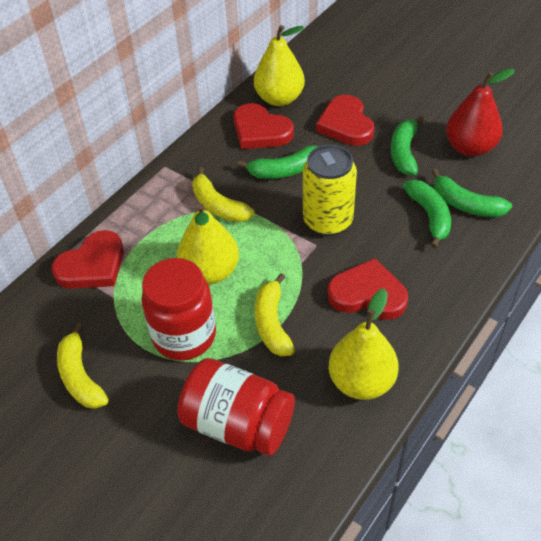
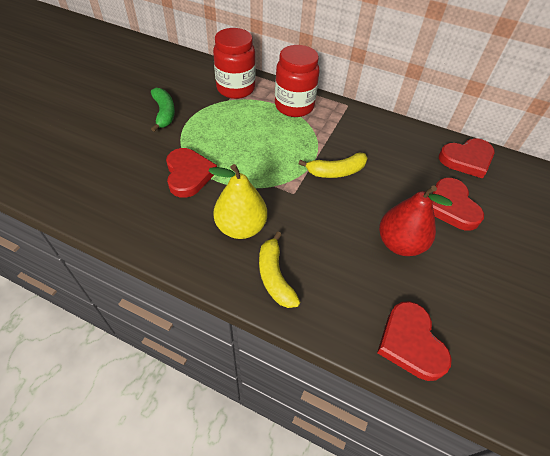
green banana: 4 -> 1
yellow banana: 3 -> 2
yellow can: 1 -> 0
yellow pear: 3 -> 1

